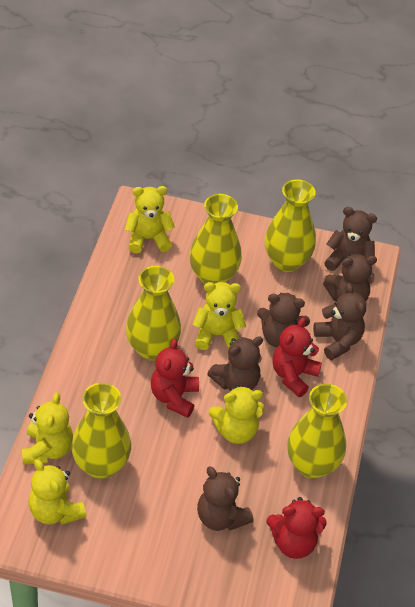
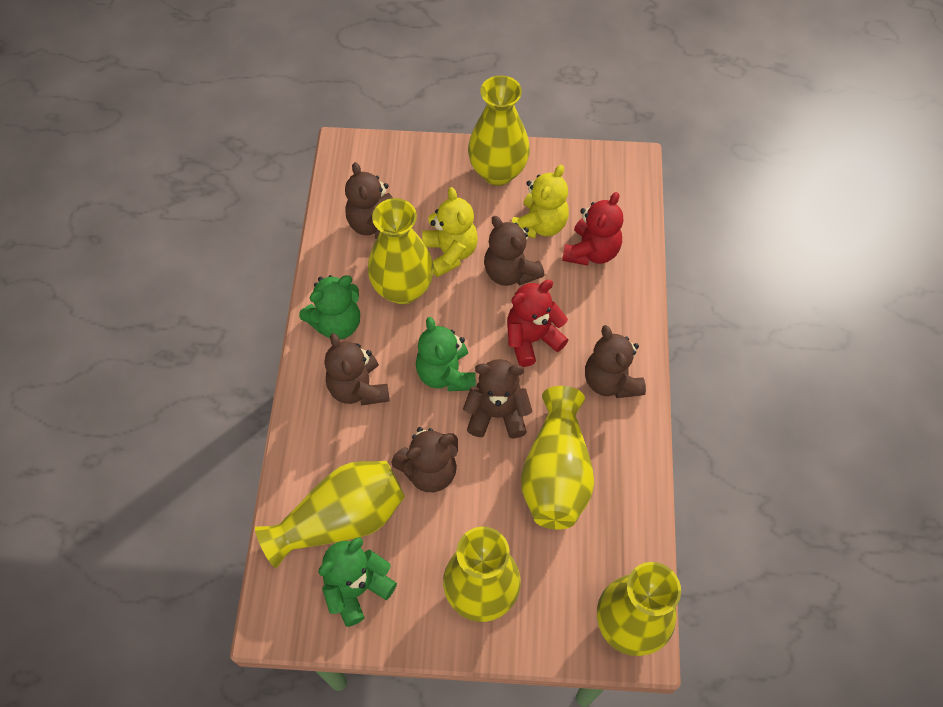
green teddy bear: 0 -> 3
red teddy bear: 3 -> 2
yellow teddy bear: 5 -> 2
yellow vase: 5 -> 6

